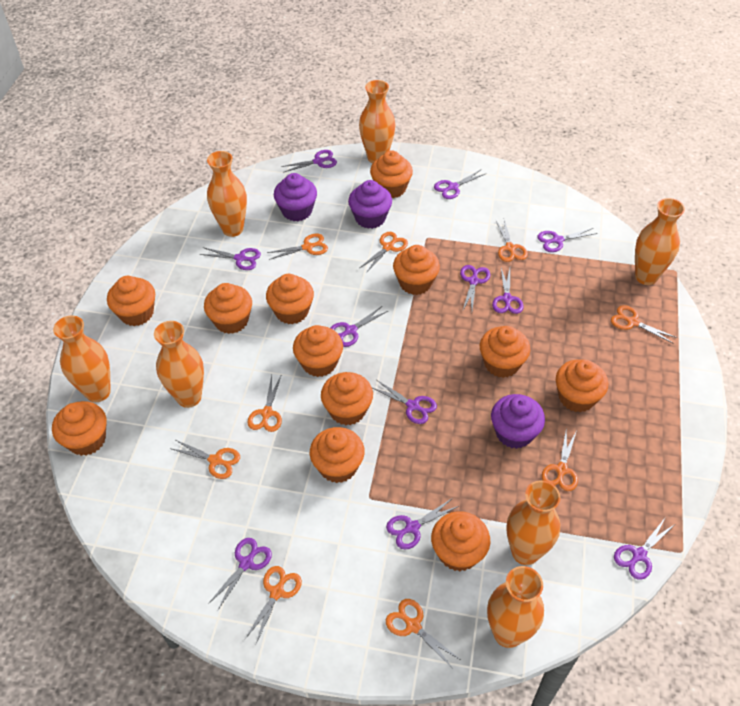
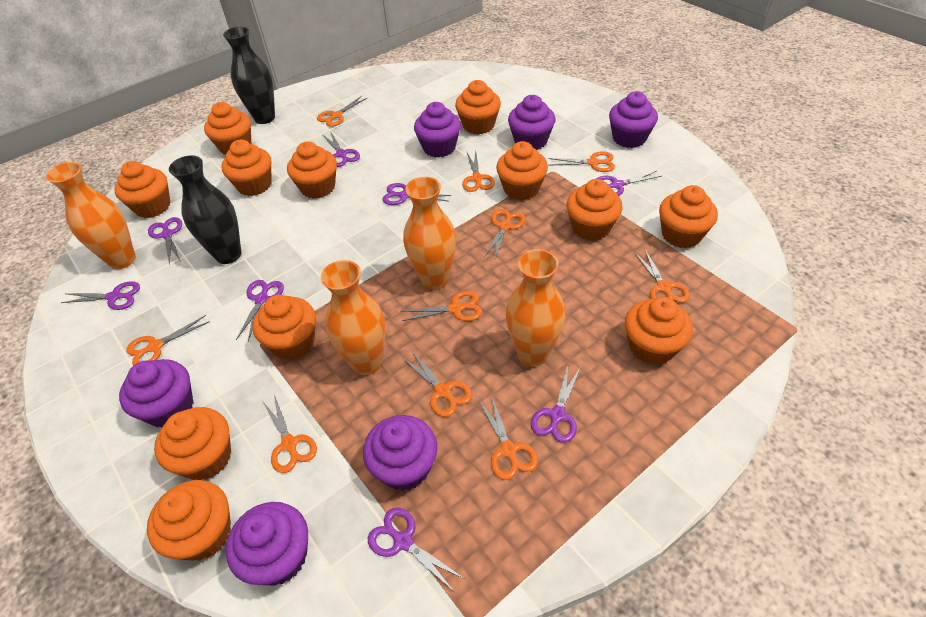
black vase: 0 -> 2
orange scissors: 9 -> 10
orange vase: 7 -> 4
purple cupcake: 3 -> 6
purple scissors: 11 -> 8

